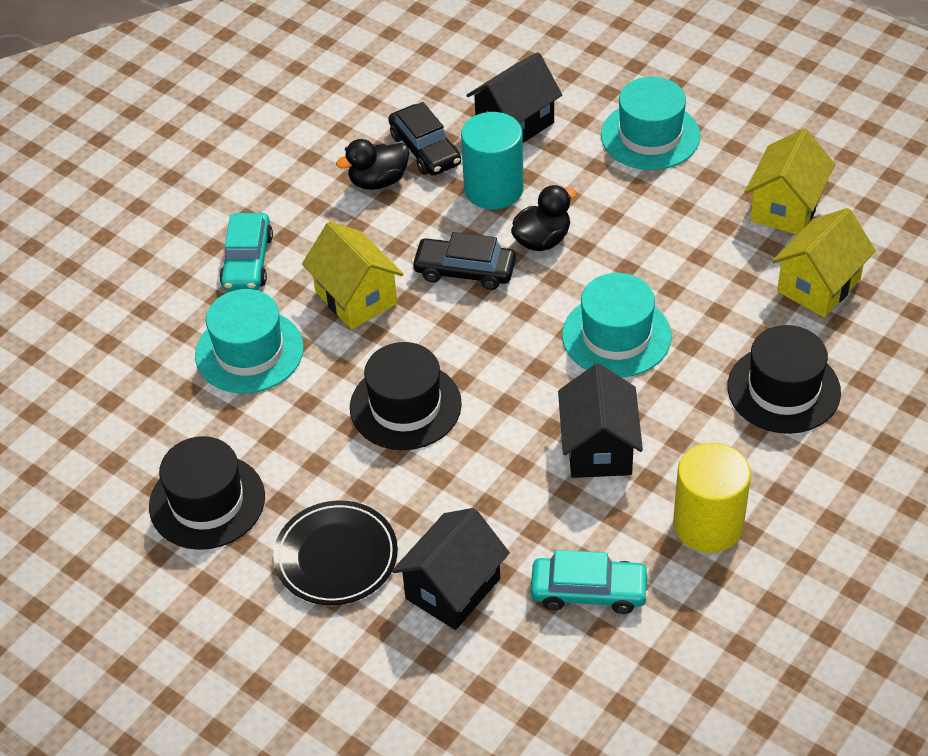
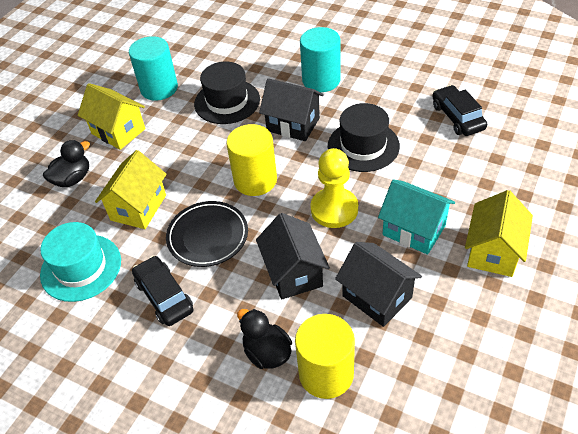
black hat: 3 -> 2
turquoise car: 2 -> 0
turquoise cylinder: 1 -> 2
turquoise hat: 3 -> 1
turquoise house: 0 -> 1
yellow cylinder: 1 -> 2
yellow pawn: 0 -> 1

